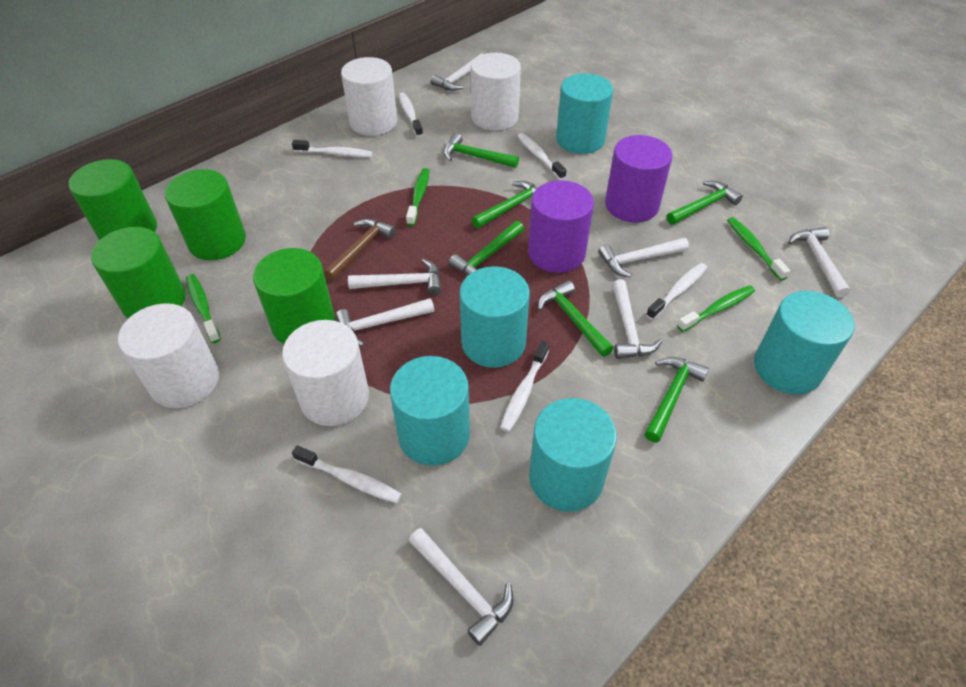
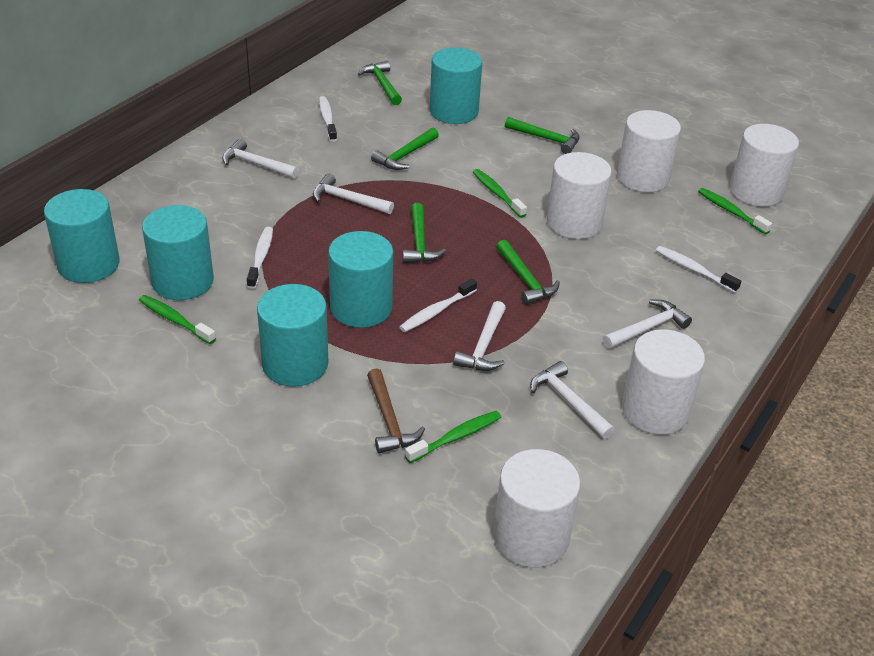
green cylinder: 4 -> 0
green hammer: 6 -> 5
purple cylinder: 2 -> 0
white cylinder: 4 -> 5
white hammer: 7 -> 5
white toothbrush: 6 -> 4

